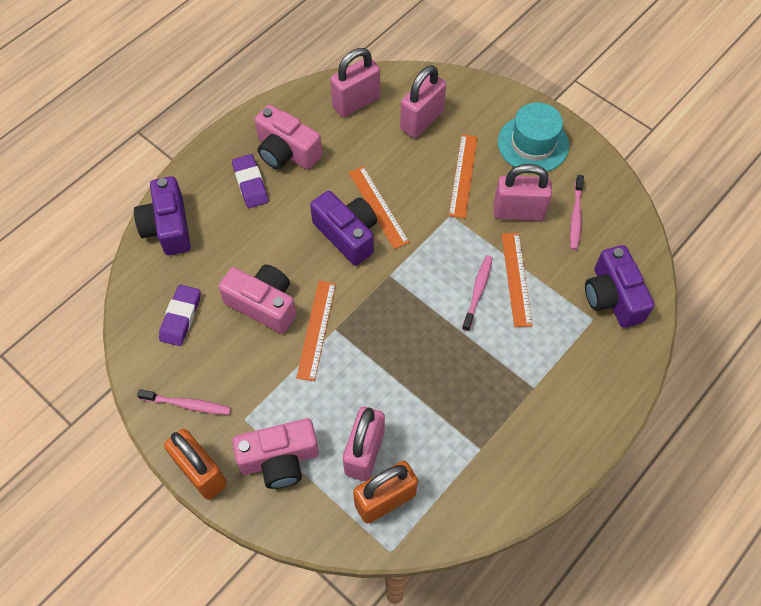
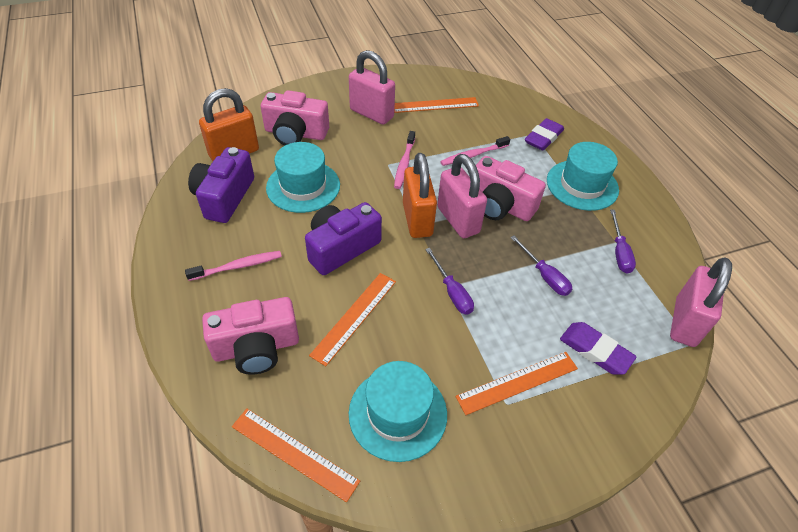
pink padlock: 4 -> 3
purple camera: 3 -> 2
purple screwdriver: 0 -> 3
turquoise hat: 1 -> 3

